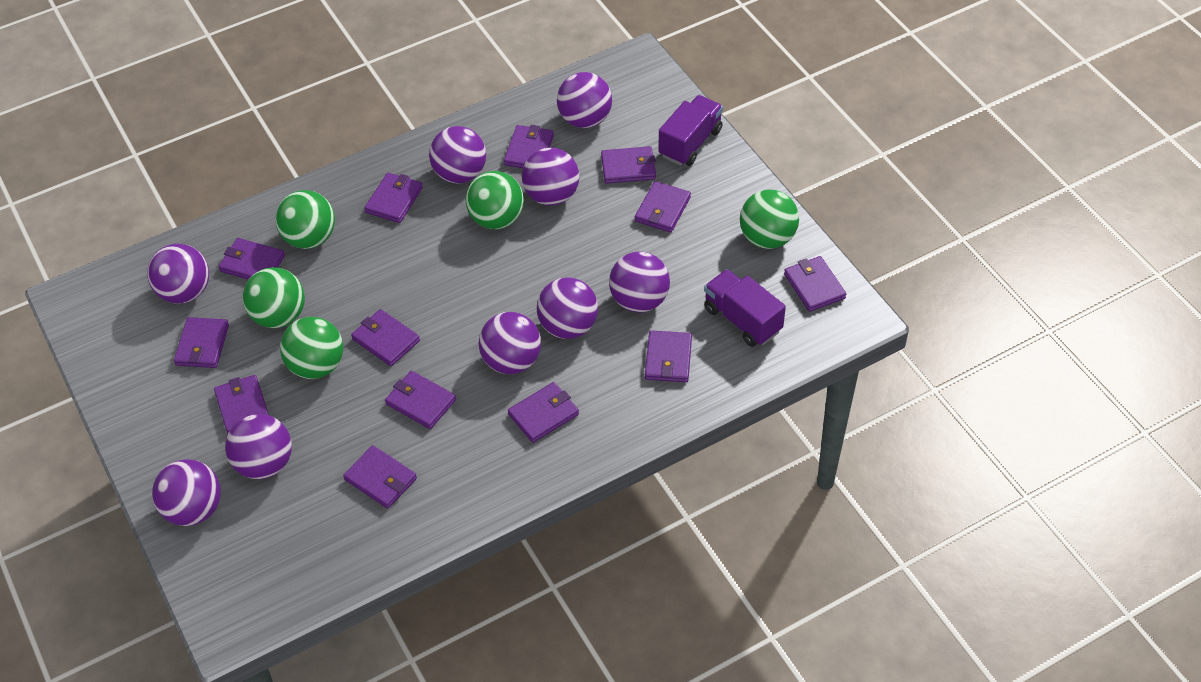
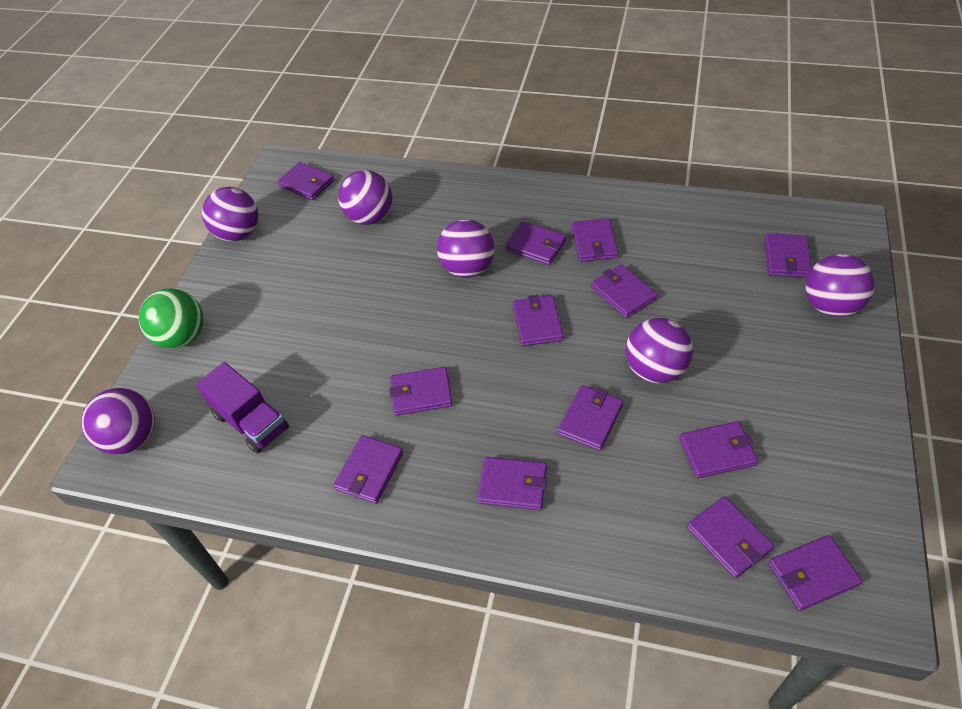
green ball: 5 -> 1
purple ball: 9 -> 6
purple truck: 2 -> 1

